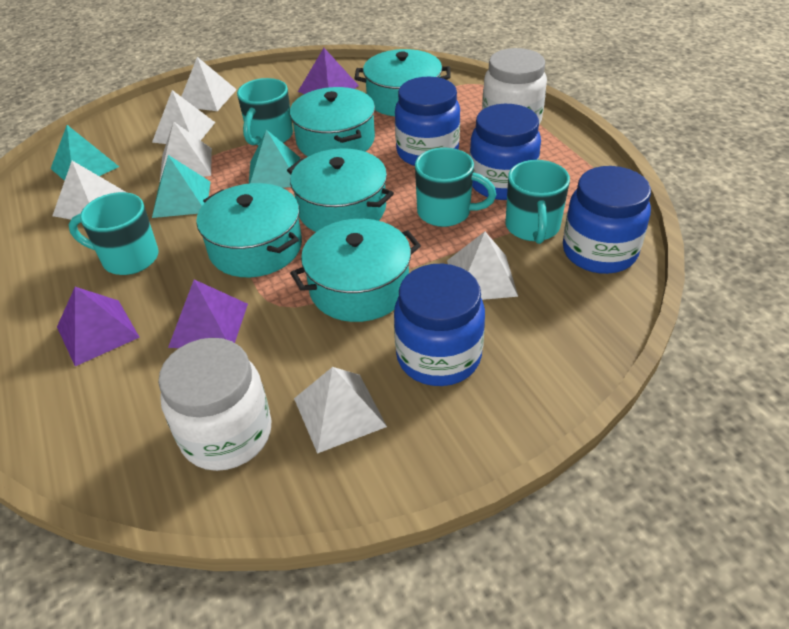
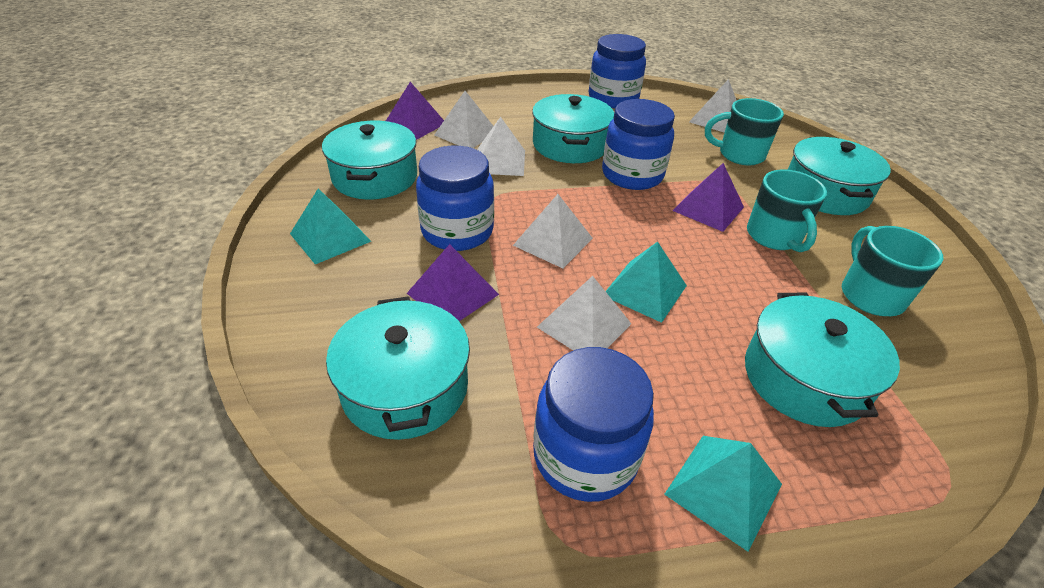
turquoise mug: 4 -> 3
white jar: 2 -> 0
white pyramid: 6 -> 5

